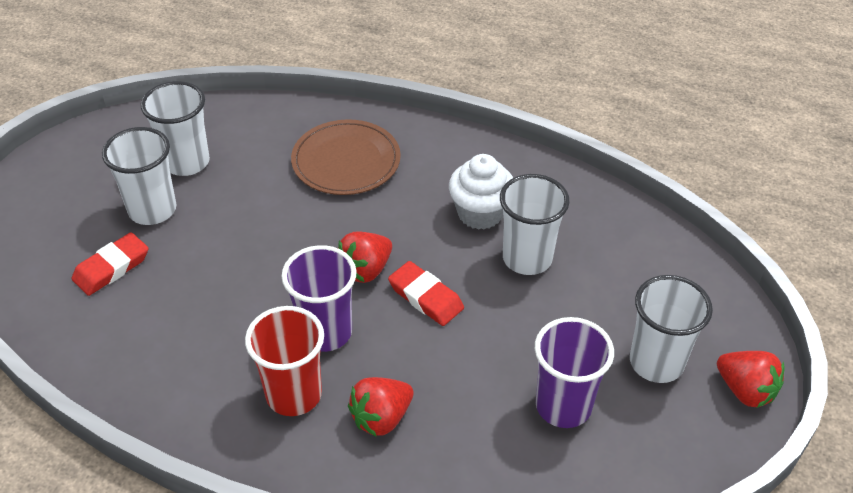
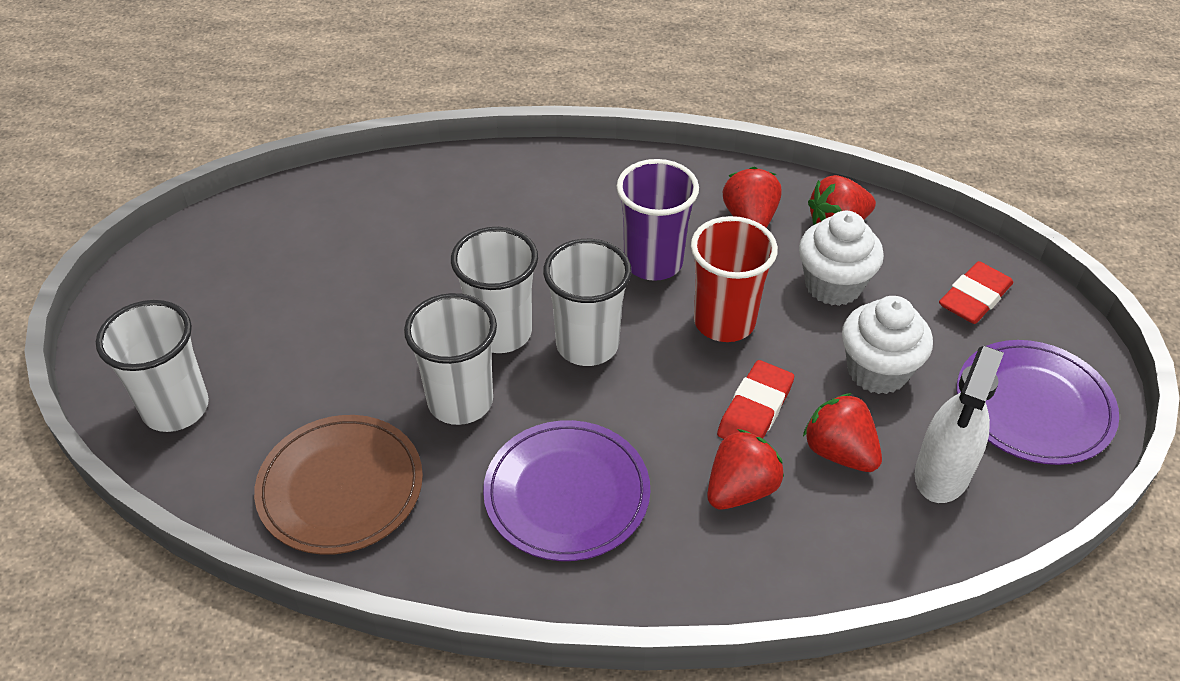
purple cup: 2 -> 1
purple plate: 0 -> 2
red strawberry: 3 -> 4
white cupcake: 1 -> 2
white spray bottle: 0 -> 1

